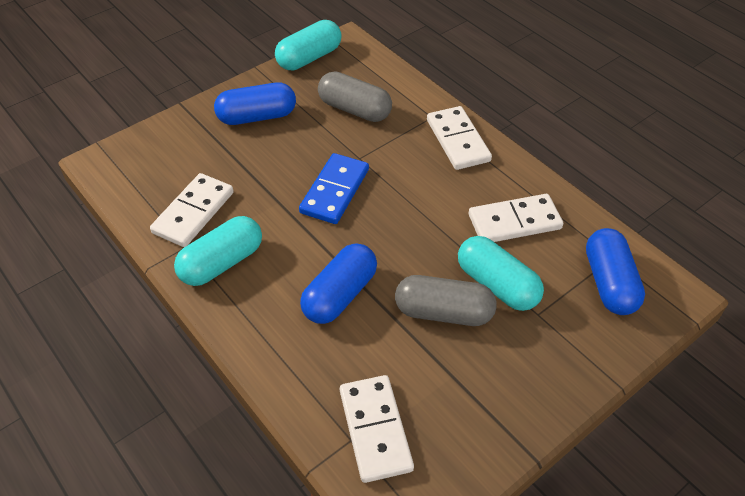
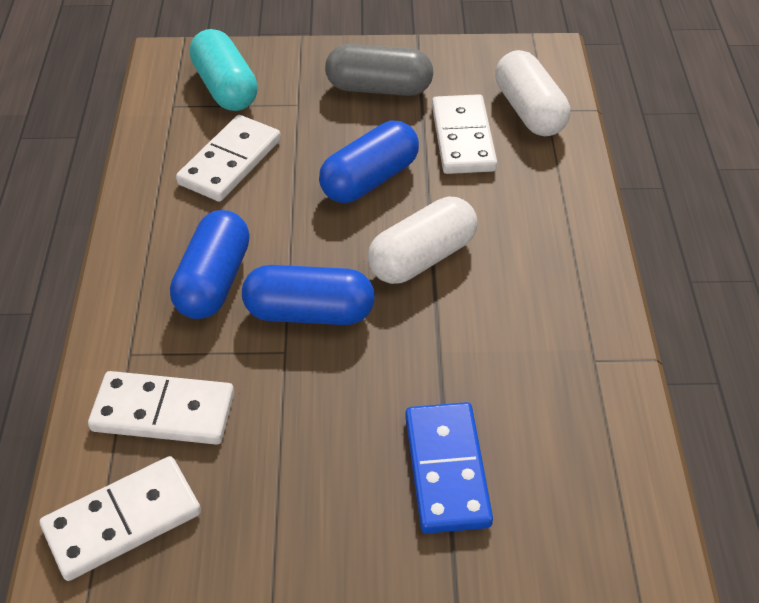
grey capsule: 2 -> 1
turquoise capsule: 3 -> 1
white capsule: 0 -> 2

